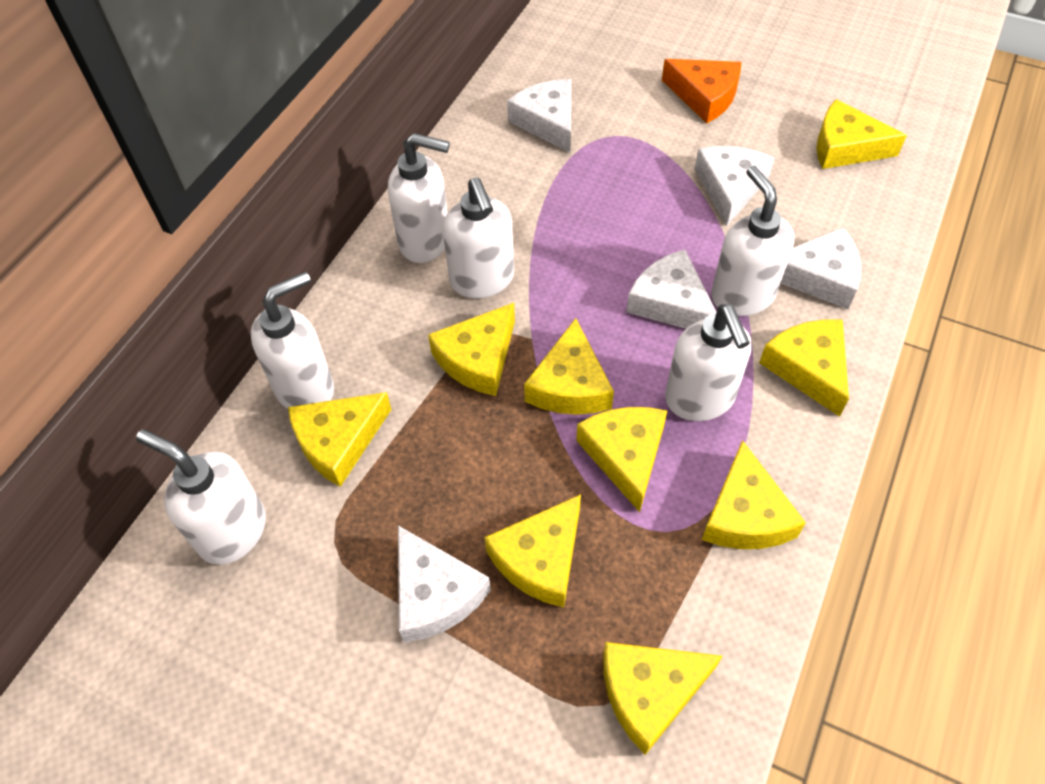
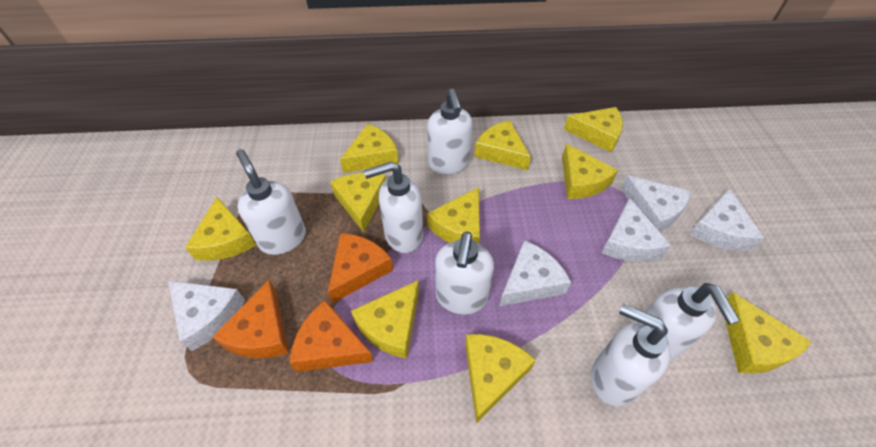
orange cheese: 1 -> 3
yellow cheese: 9 -> 10

